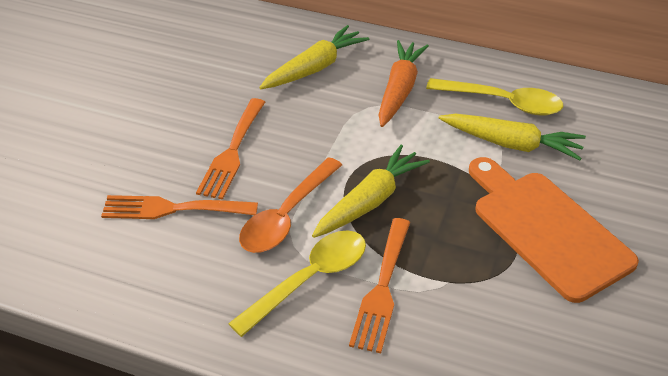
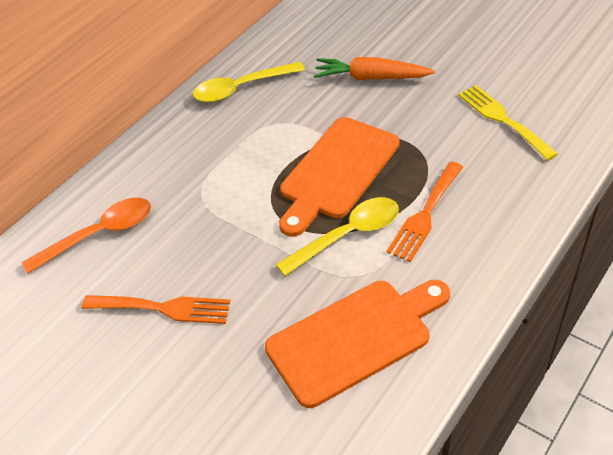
orange cutting board: 1 -> 2
orange fork: 3 -> 2
yellow carrot: 3 -> 0
yellow fork: 0 -> 1

